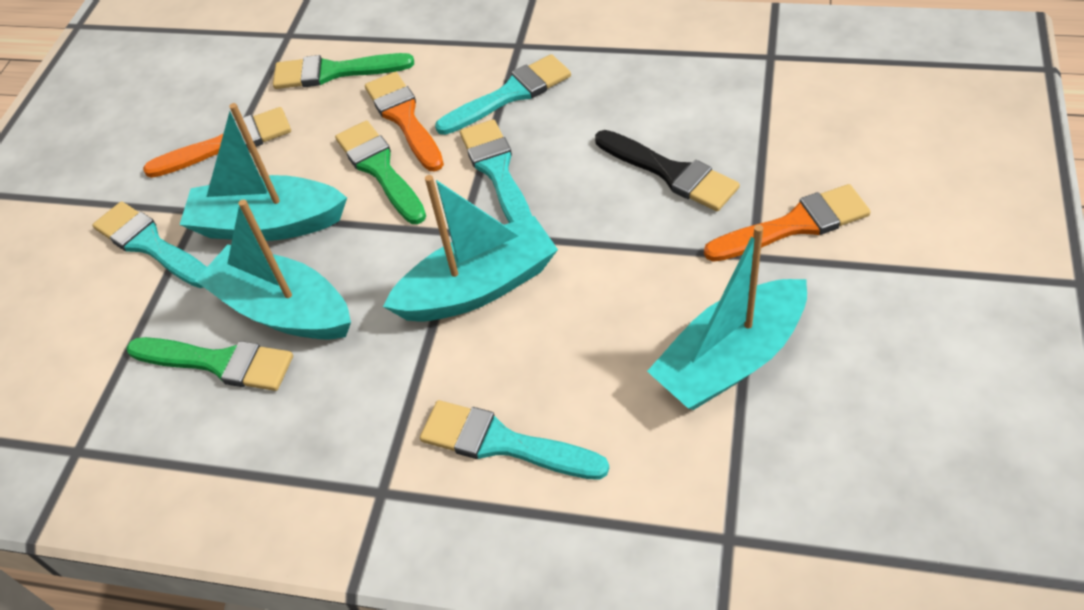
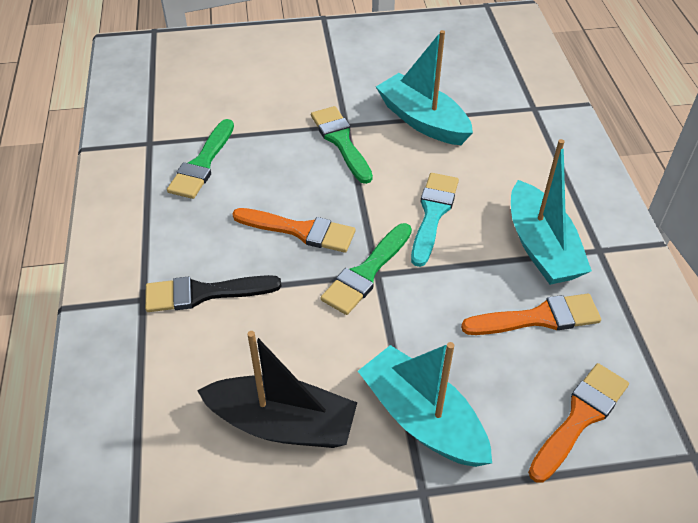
black boat: 0 -> 1
turquoise boat: 4 -> 3
turquoise brush: 4 -> 1

